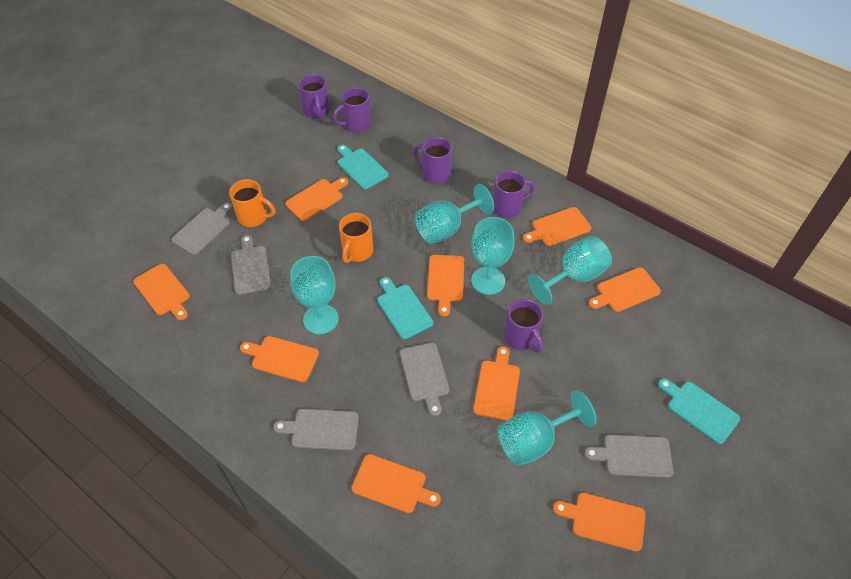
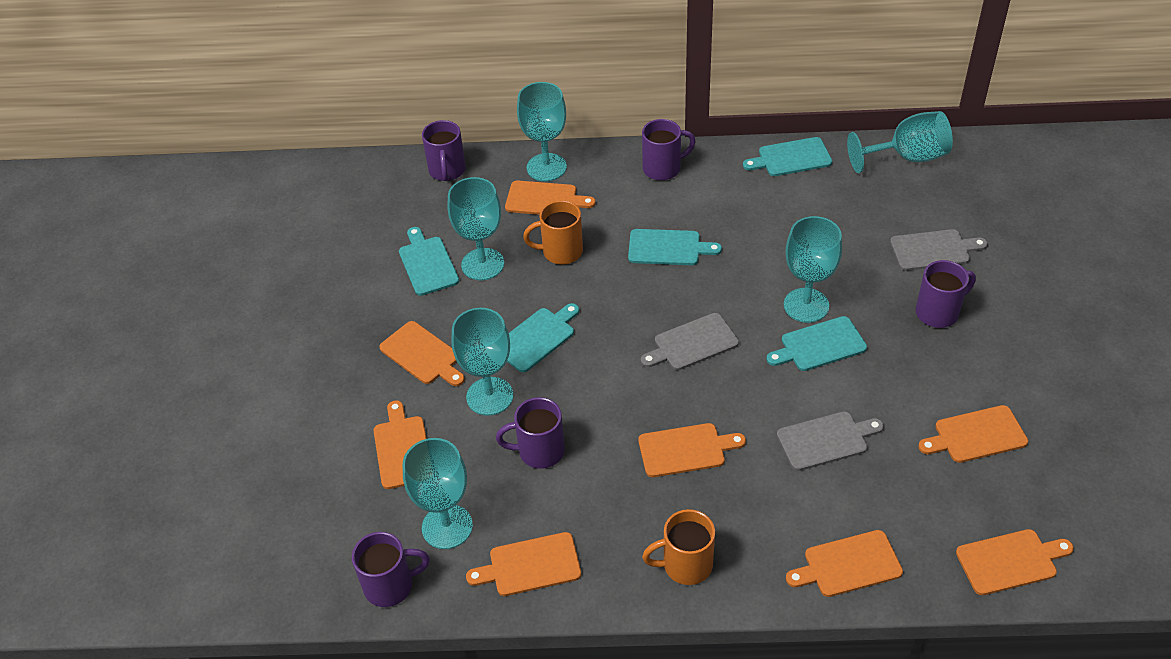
grey cutting board: 5 -> 3
orange cutting board: 9 -> 8
turquoise cutting board: 3 -> 5
turquoise goblet: 5 -> 6

